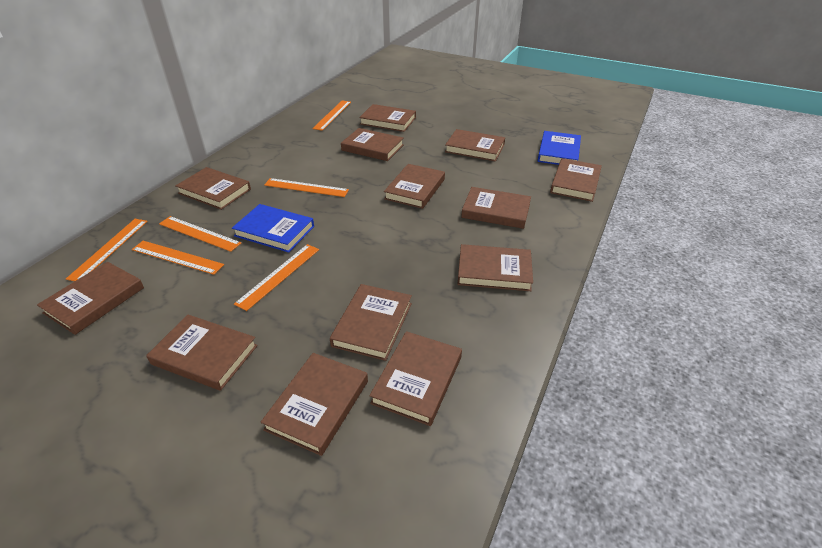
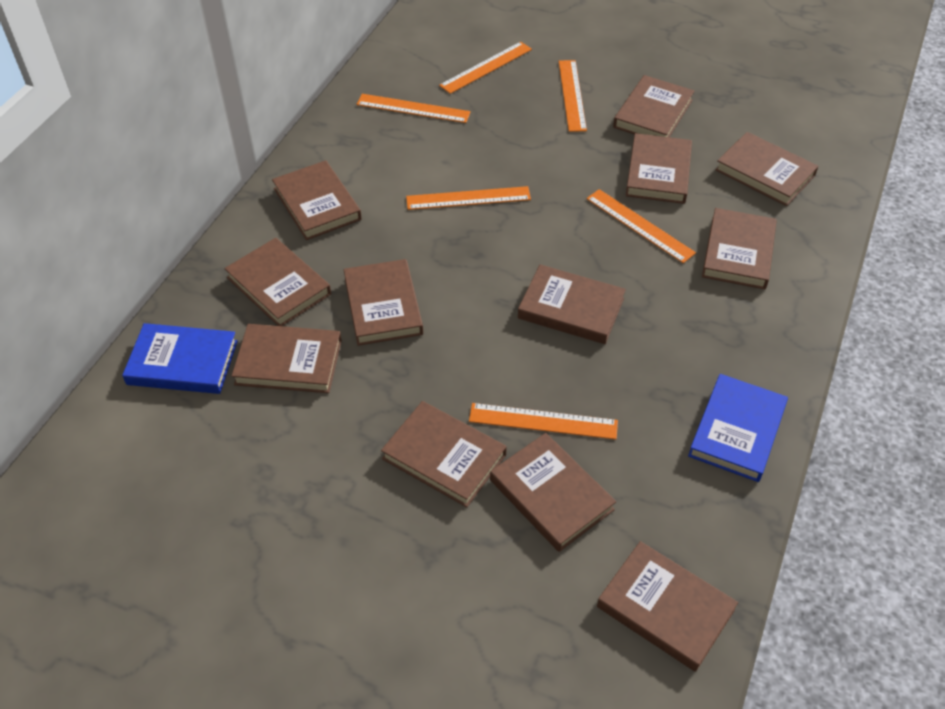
brown book: 13 -> 12

